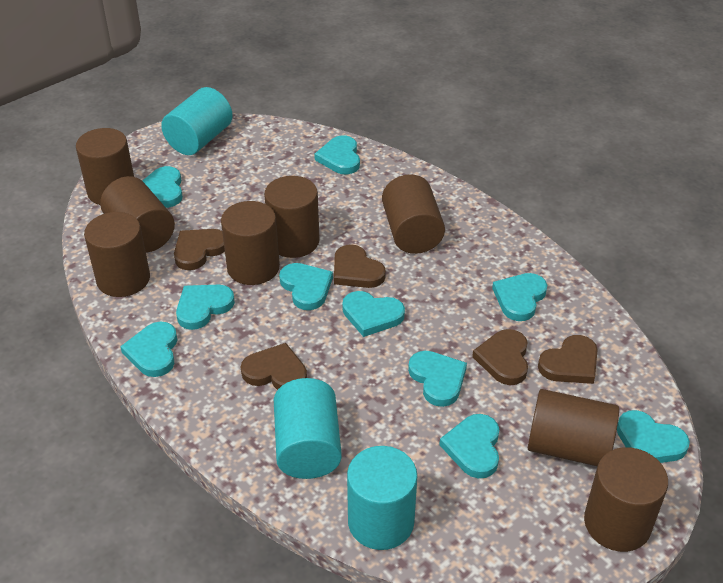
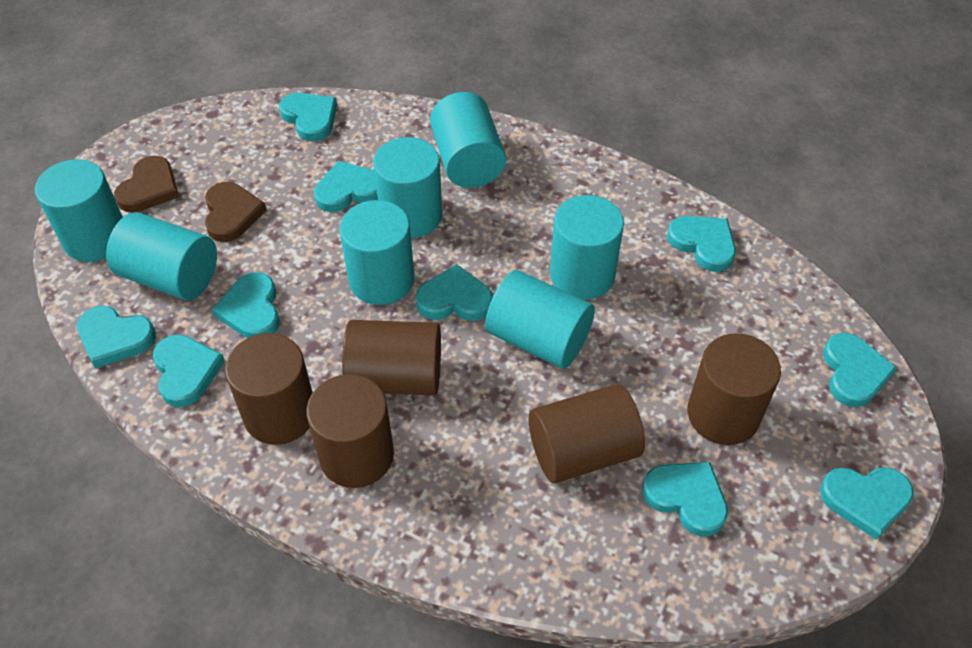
brown cylinder: 8 -> 5
brown heart: 5 -> 2
turquoise cylinder: 3 -> 7

